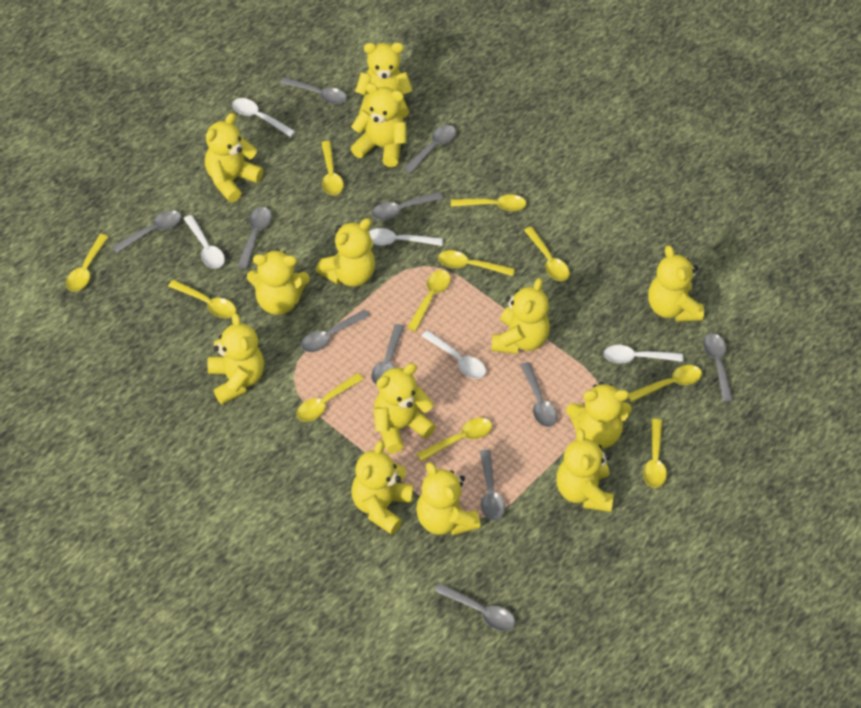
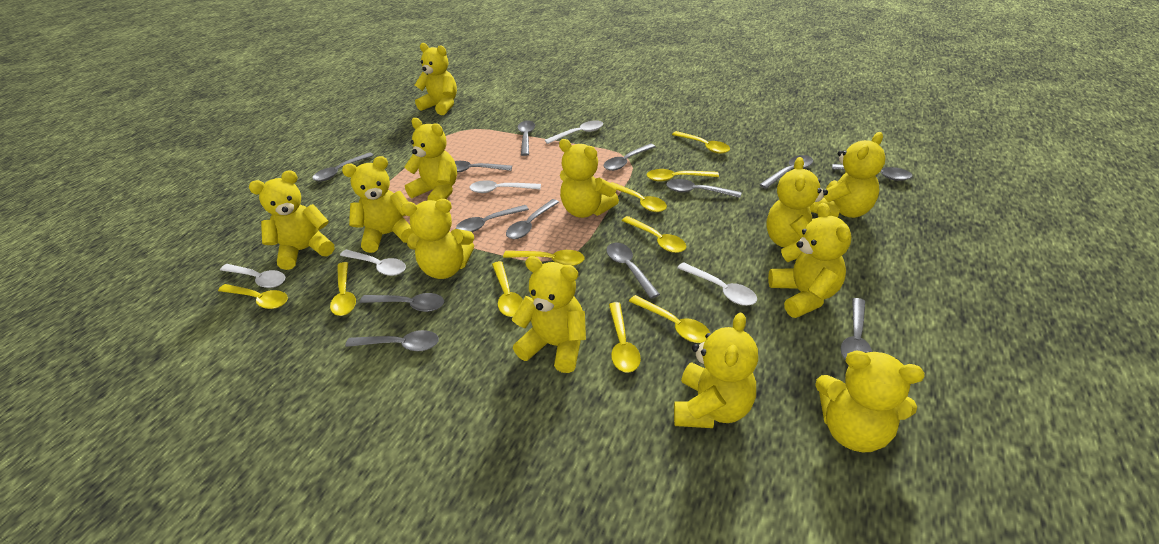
grey spoon: 11 -> 13
yellow spoon: 11 -> 10
yellow teddy bear: 13 -> 12

